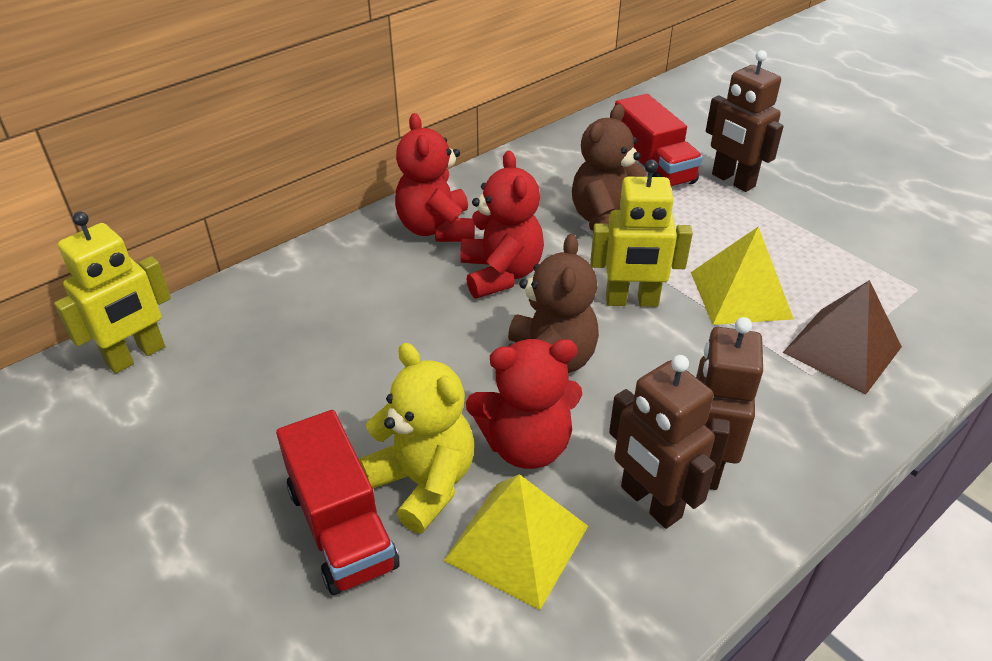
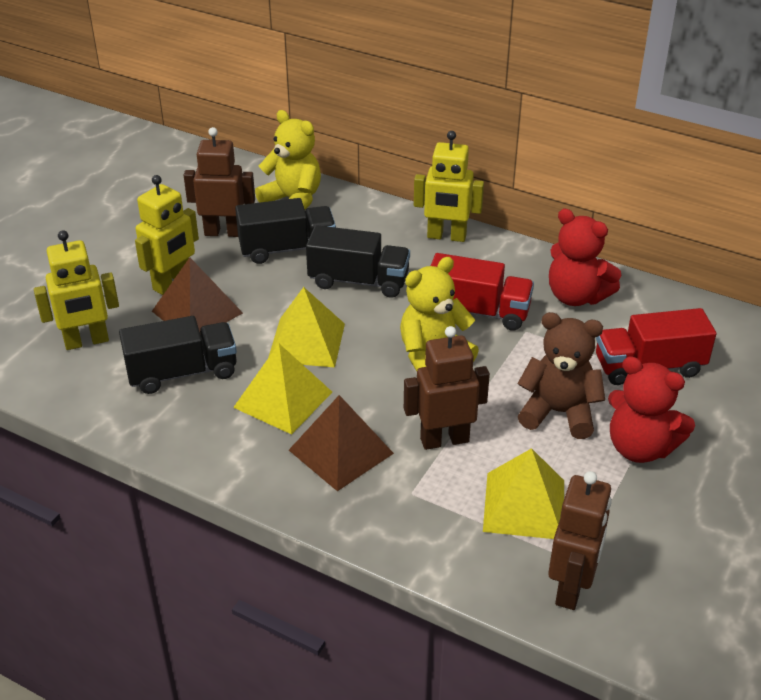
black truck: 0 -> 3
brown pyramid: 1 -> 2
brown teddy bear: 2 -> 1
red teddy bear: 3 -> 2
yellow pyramid: 2 -> 3
yellow robot: 2 -> 3
yellow teddy bear: 1 -> 2

